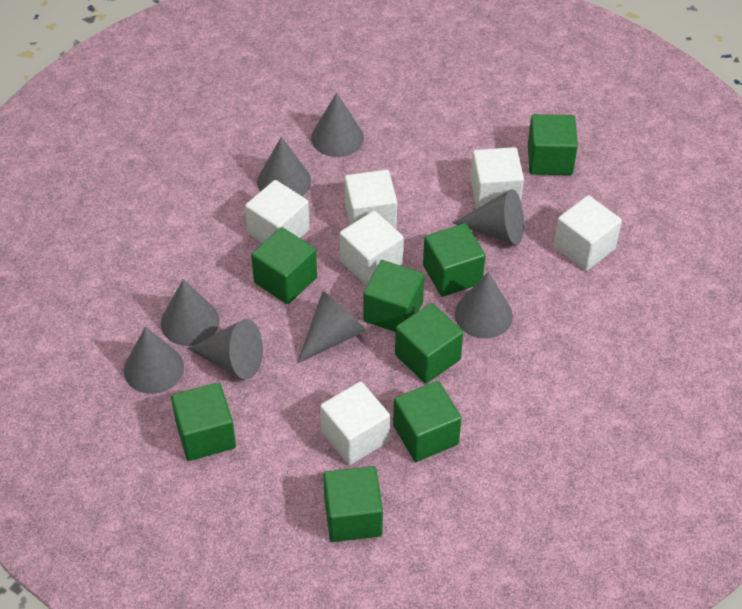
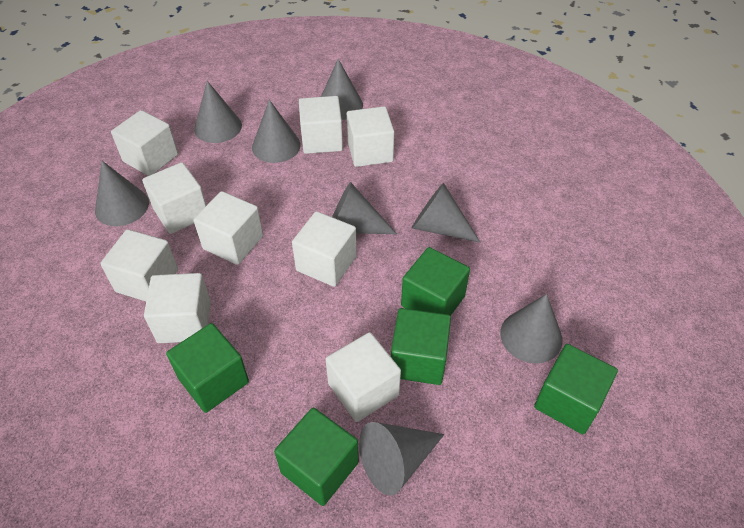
green cube: 8 -> 5
white cube: 6 -> 9

